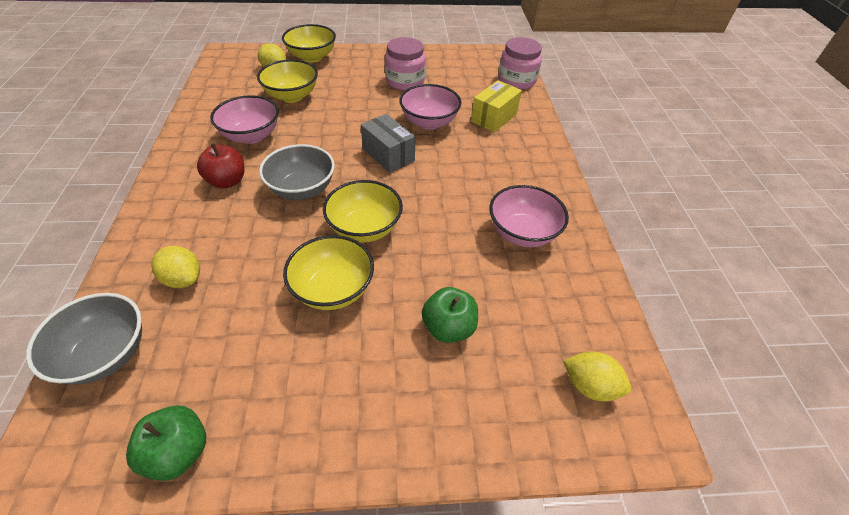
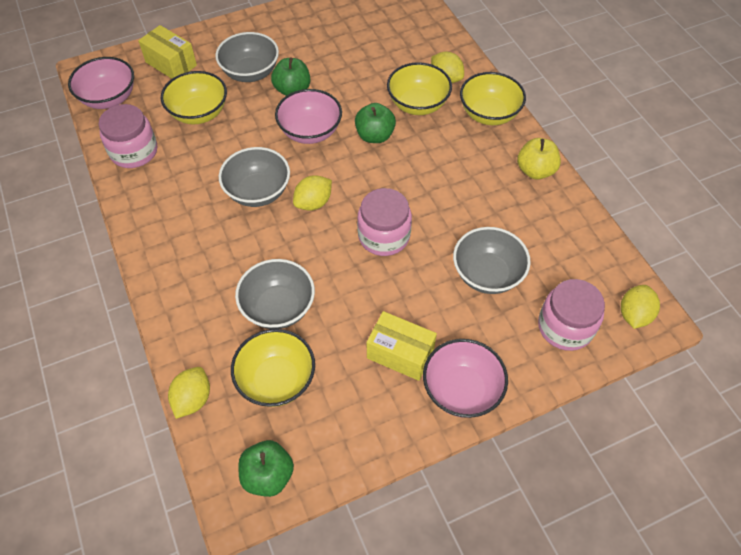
green apple: 2 -> 3
grey bowl: 2 -> 4
grey box: 1 -> 0
pink jar: 2 -> 3
red apple: 1 -> 0
yellow apple: 0 -> 1
yellow box: 1 -> 2
yellow lemon: 3 -> 4

